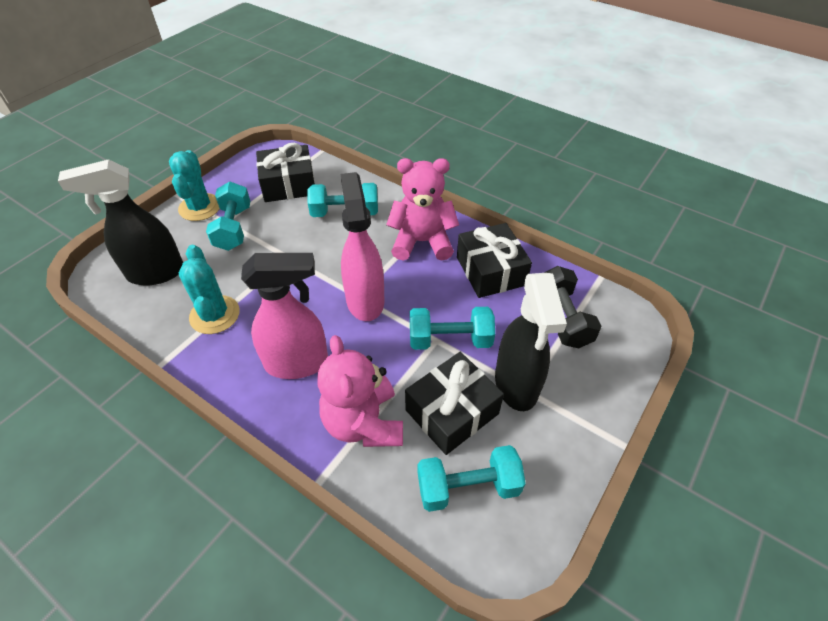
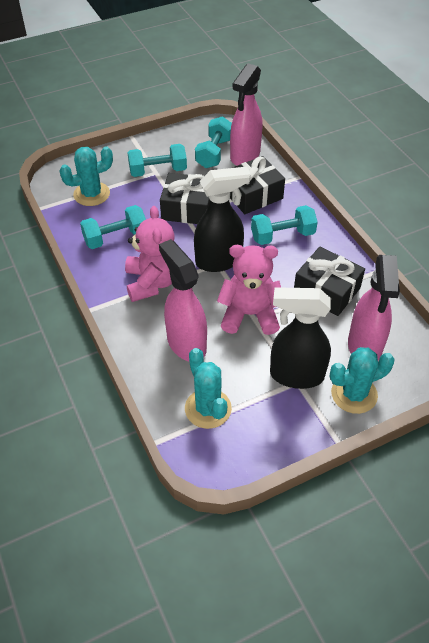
black dumbbell: 1 -> 0
pink spray bottle: 2 -> 3
turquoise cactus: 2 -> 3

